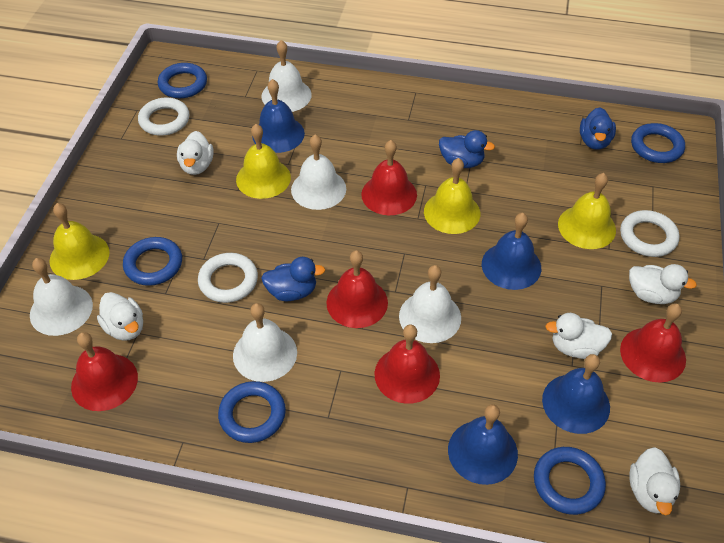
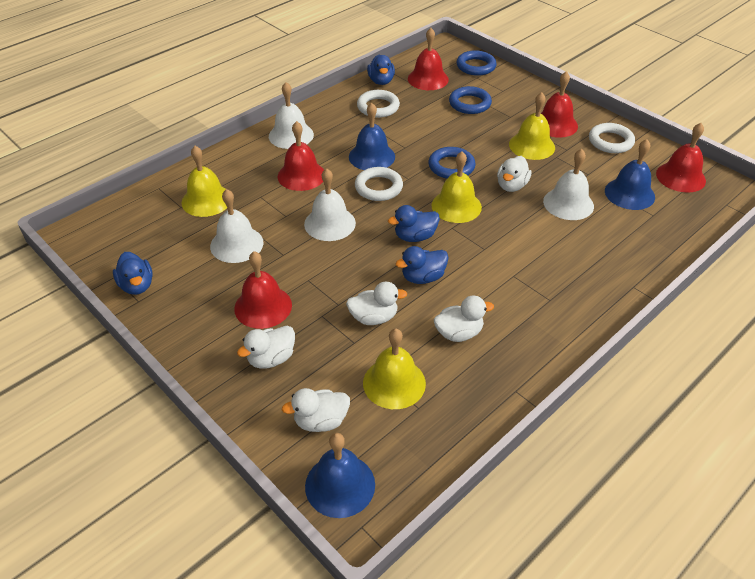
blue bell: 4 -> 3
blue duck: 3 -> 4
blue ring: 5 -> 3
white bell: 5 -> 4

